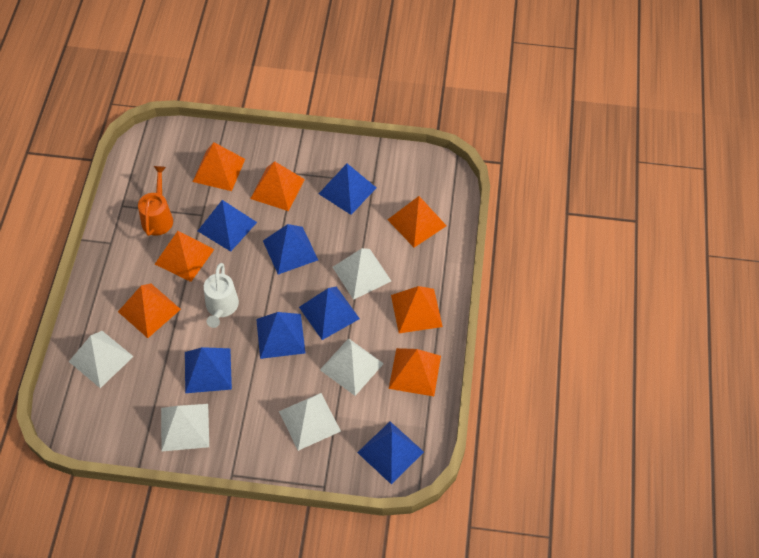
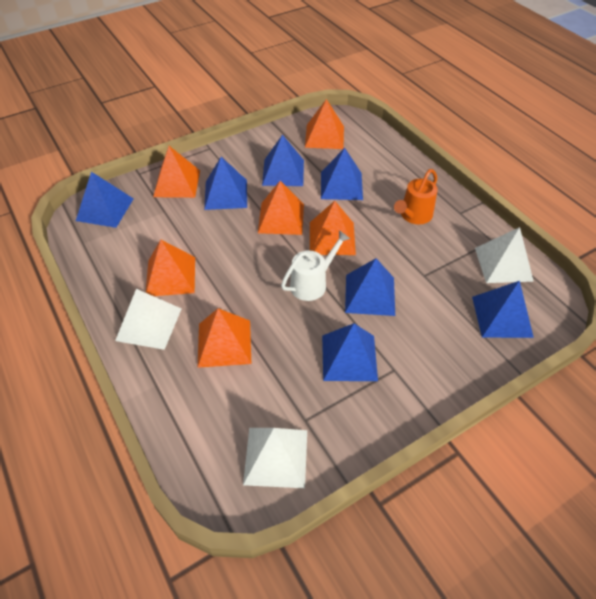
orange pyramid: 7 -> 6
white pyramid: 5 -> 3

